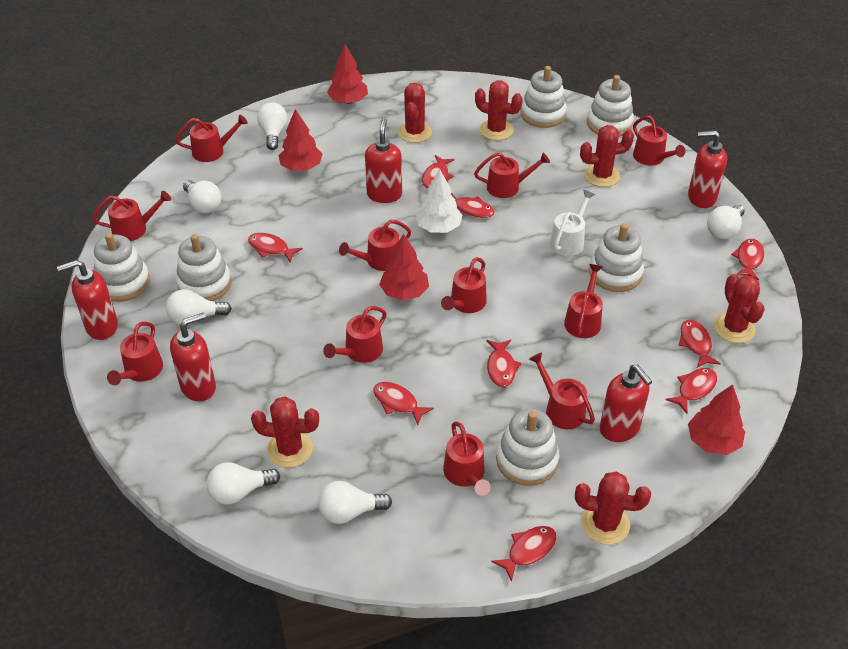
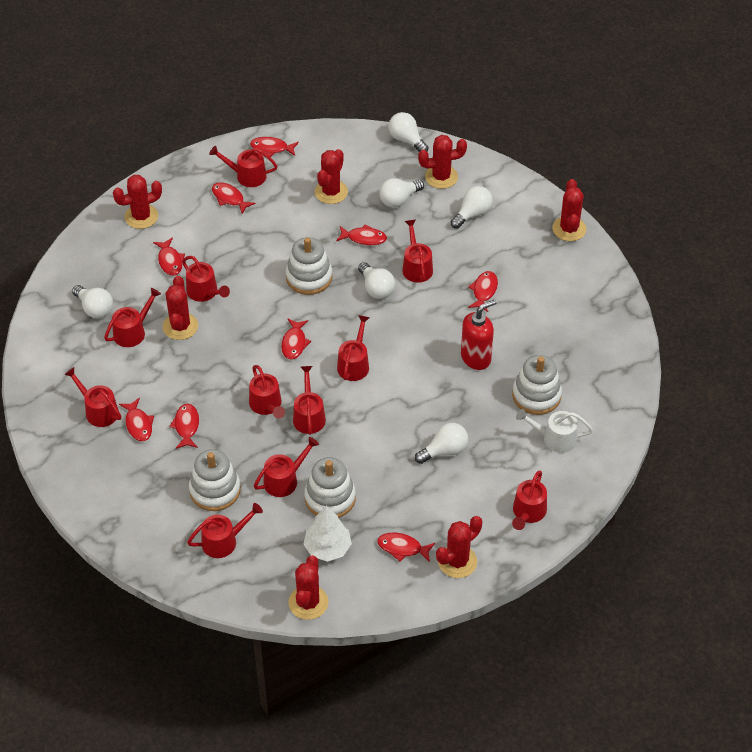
red cactus: 6 -> 7
red soap dispenser: 5 -> 1
red tree: 4 -> 0
white stacking toy: 6 -> 4

